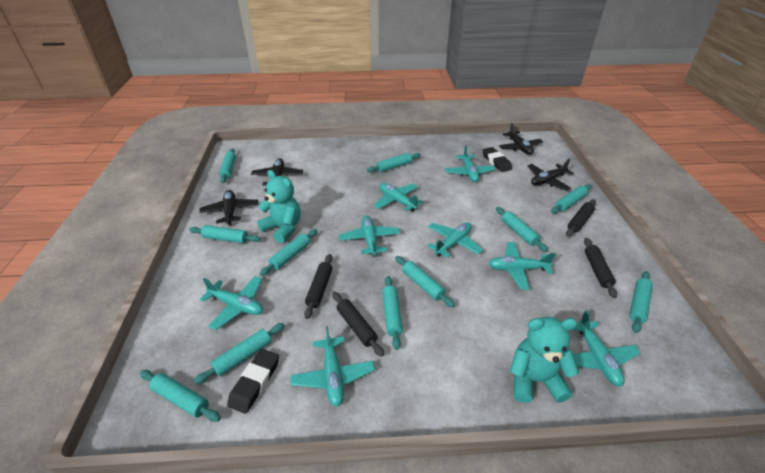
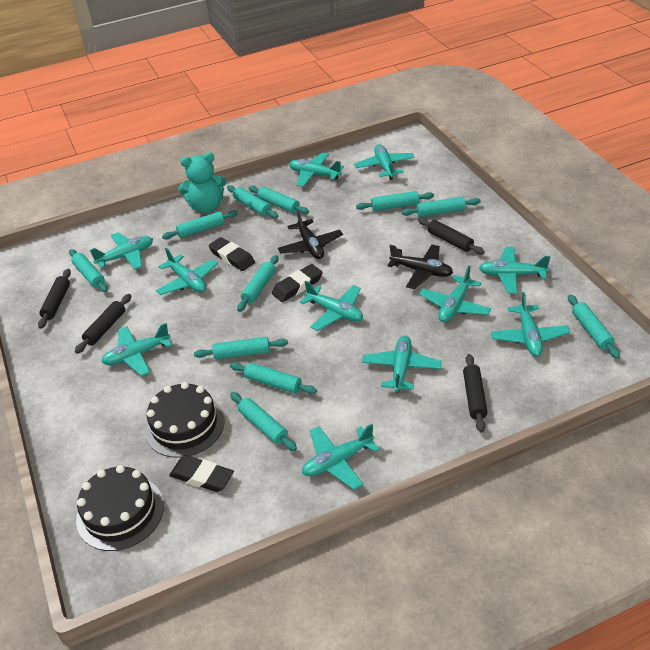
black cake: 0 -> 2
black eraser: 2 -> 3
black plane: 4 -> 2
turquoise plane: 8 -> 11
turquoise teddy bear: 2 -> 1

